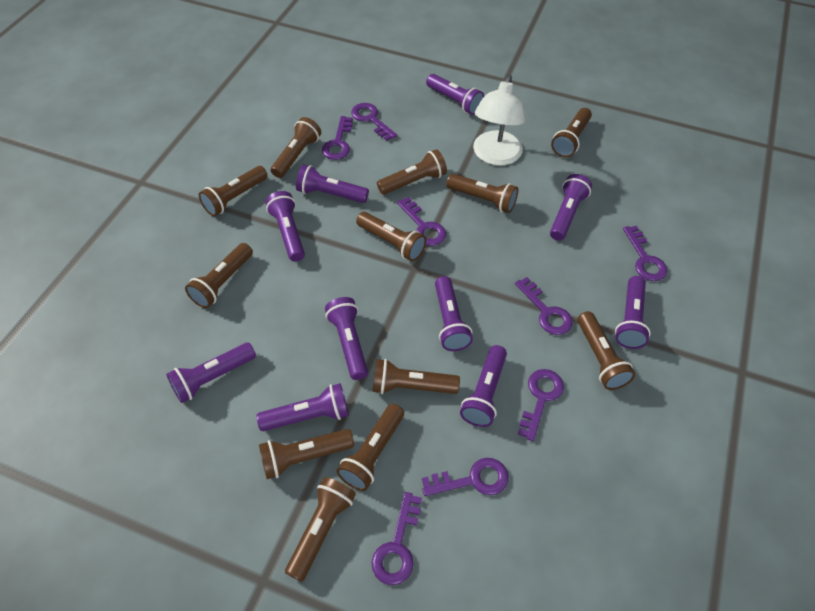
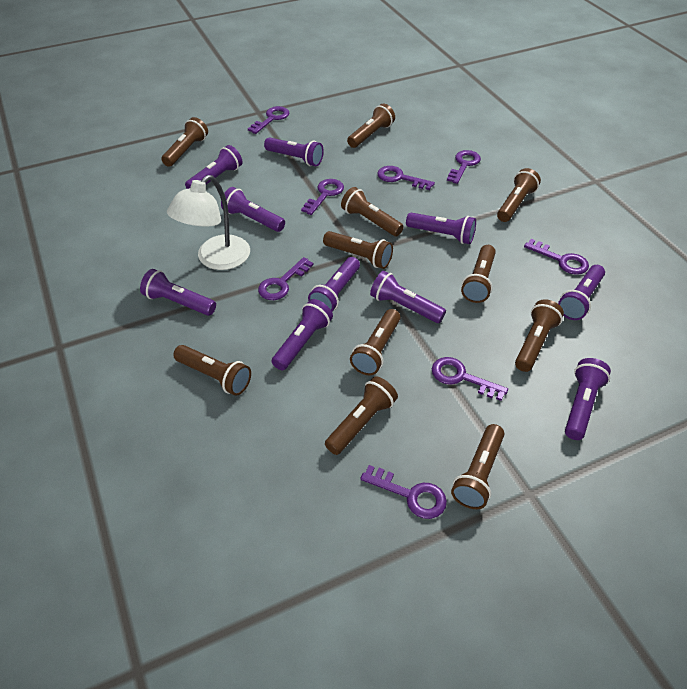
brown flashlight: 12 -> 11

